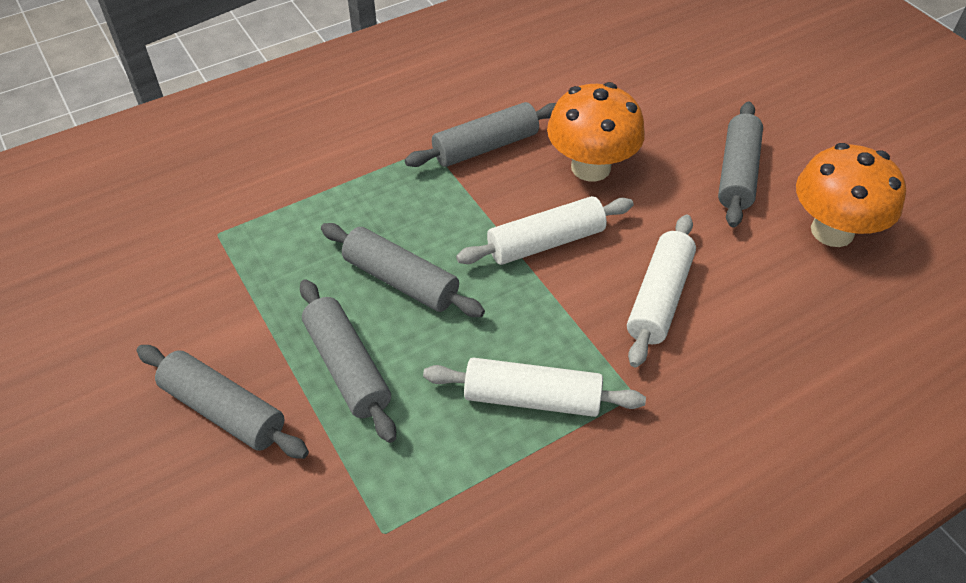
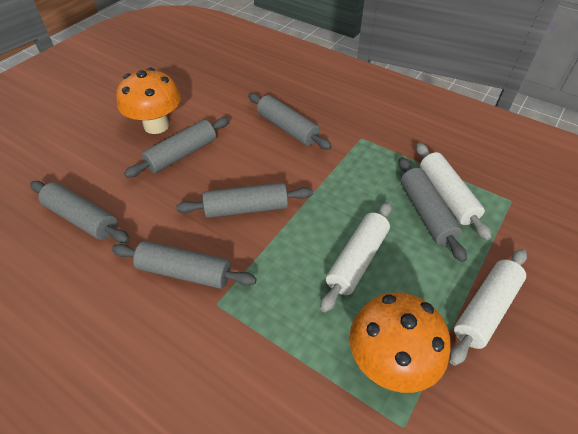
grey rolling pin: 5 -> 6

